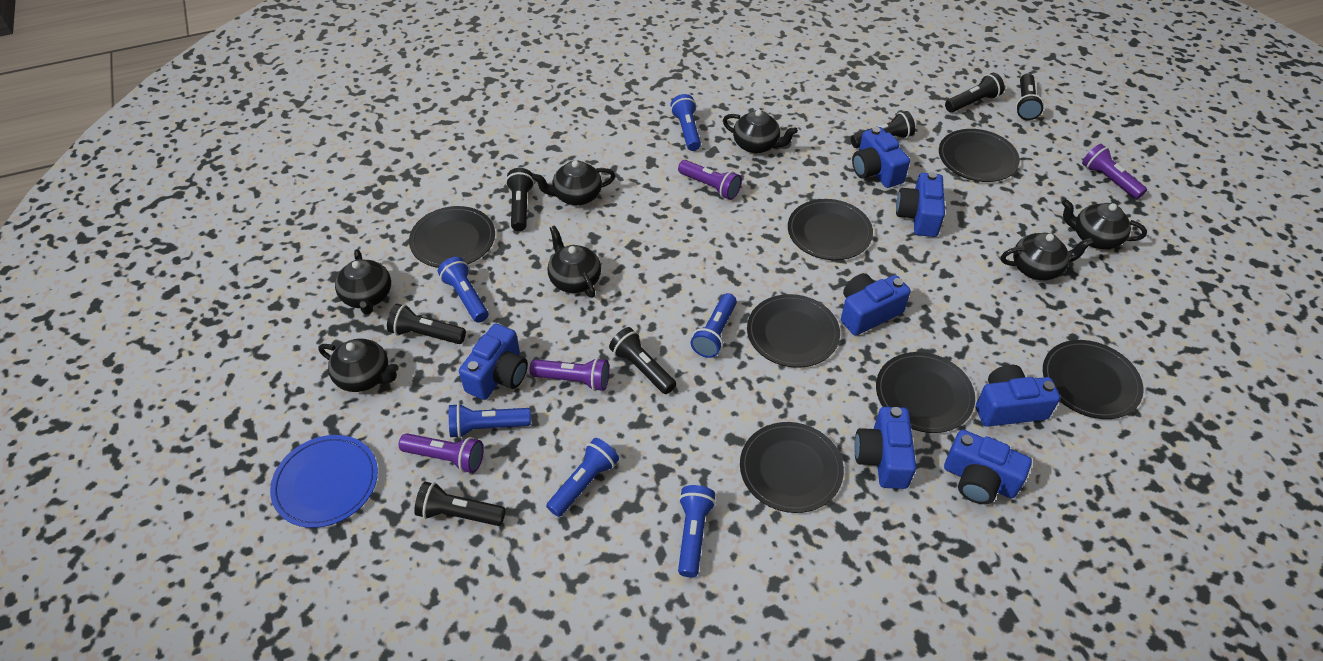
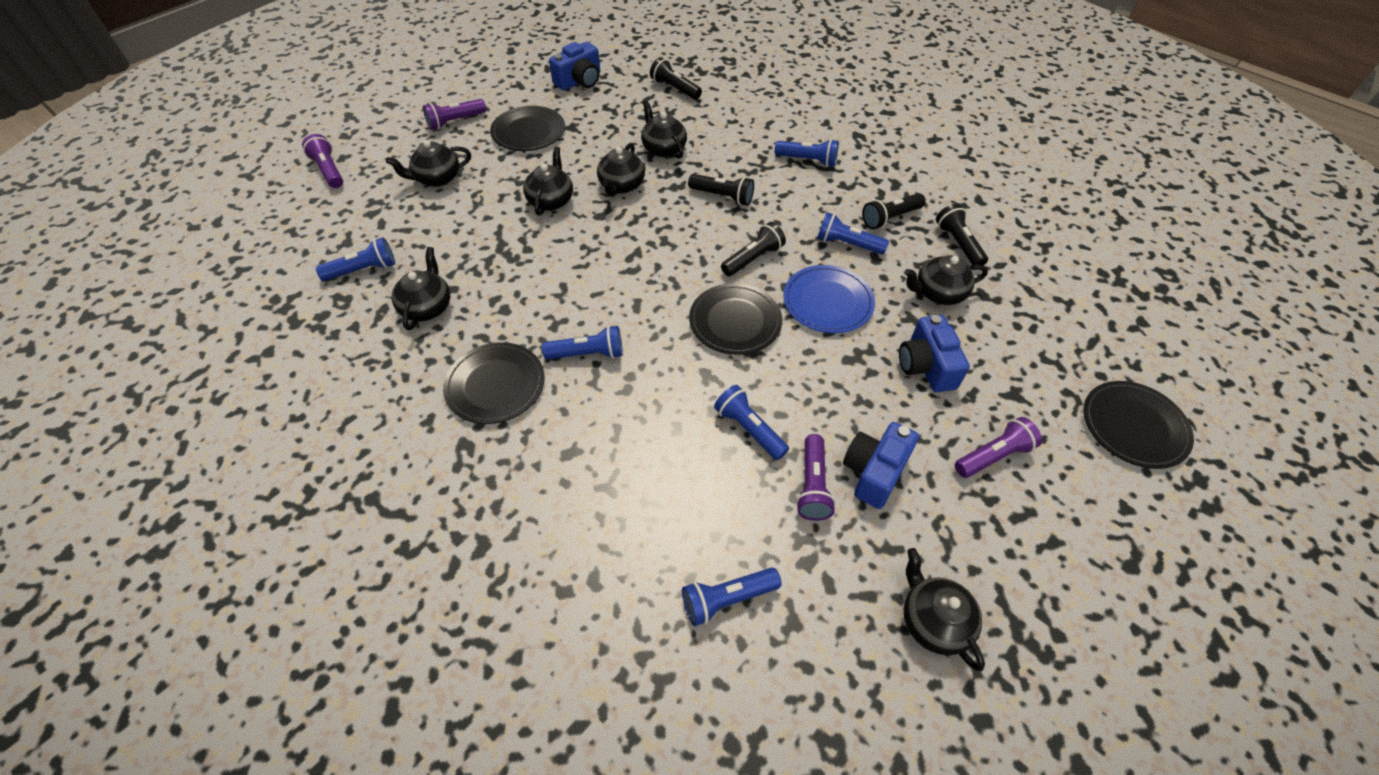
black flashlight: 7 -> 5
black plate: 7 -> 4
blue camera: 7 -> 3

